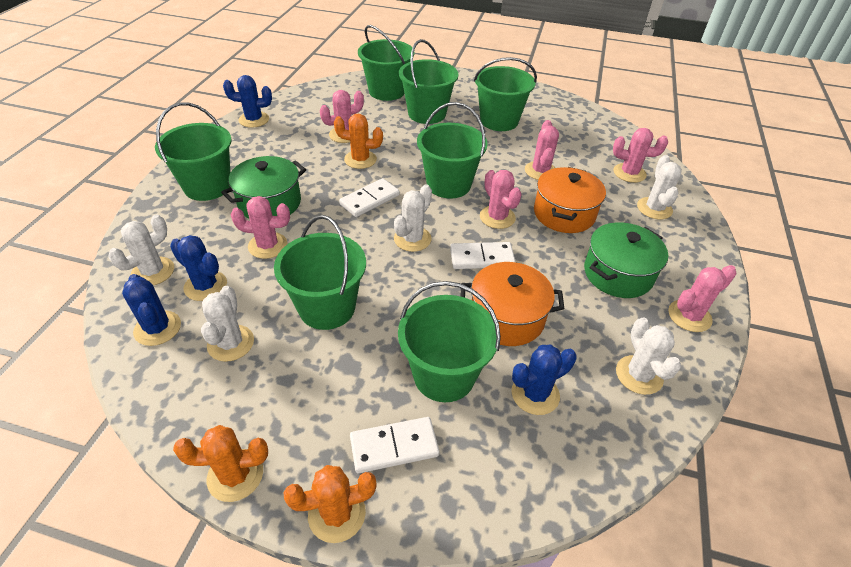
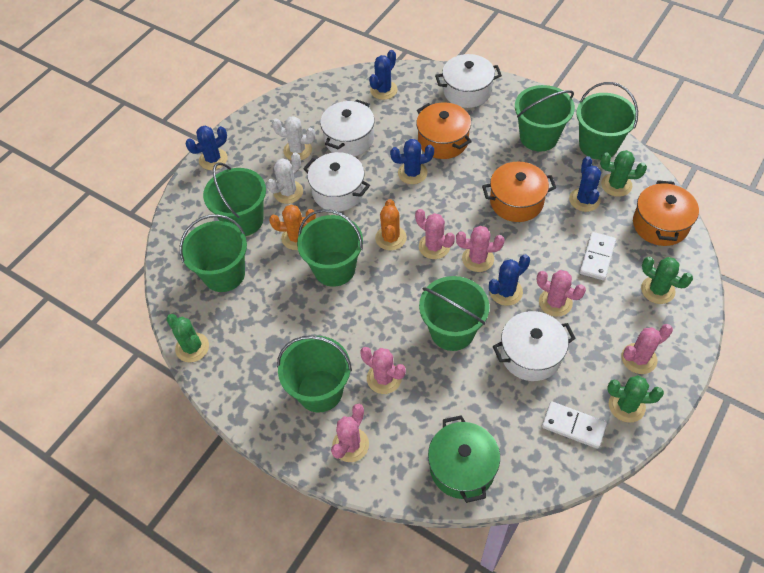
blue cactus: 4 -> 5
green cactus: 0 -> 4
green pot: 2 -> 1
orange cactus: 3 -> 2
orange pot: 2 -> 3
white cactus: 5 -> 2
white domino: 3 -> 2
white pot: 0 -> 4

